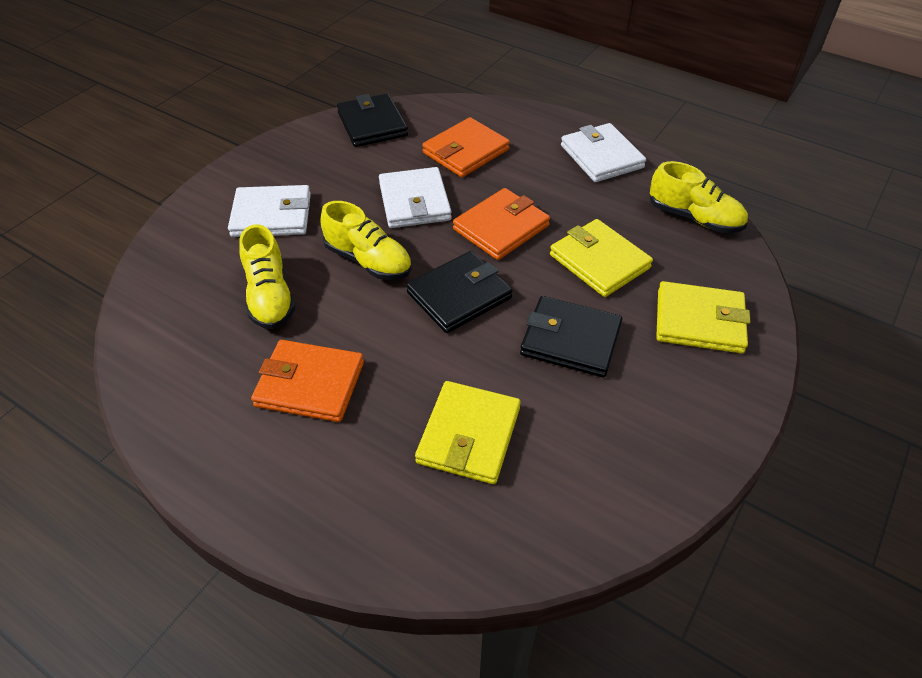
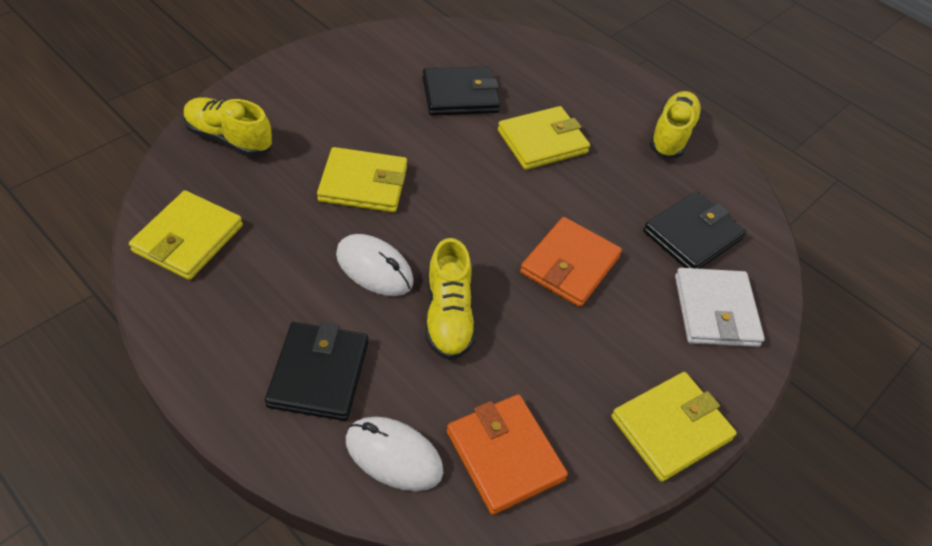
orange wallet: 3 -> 2
white mouse: 0 -> 2
white wallet: 3 -> 1
yellow wallet: 3 -> 4

